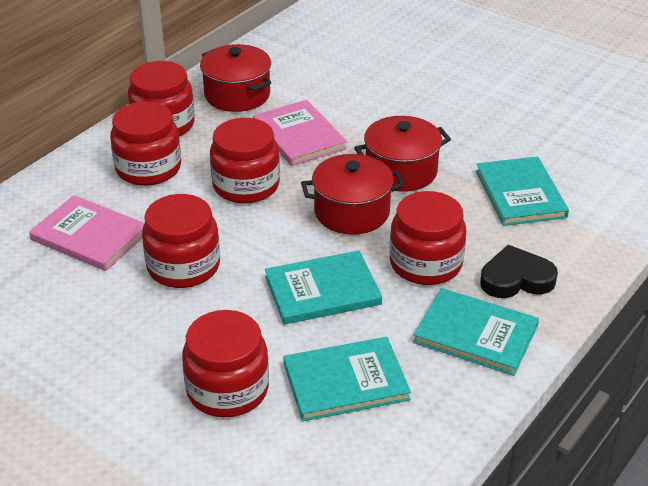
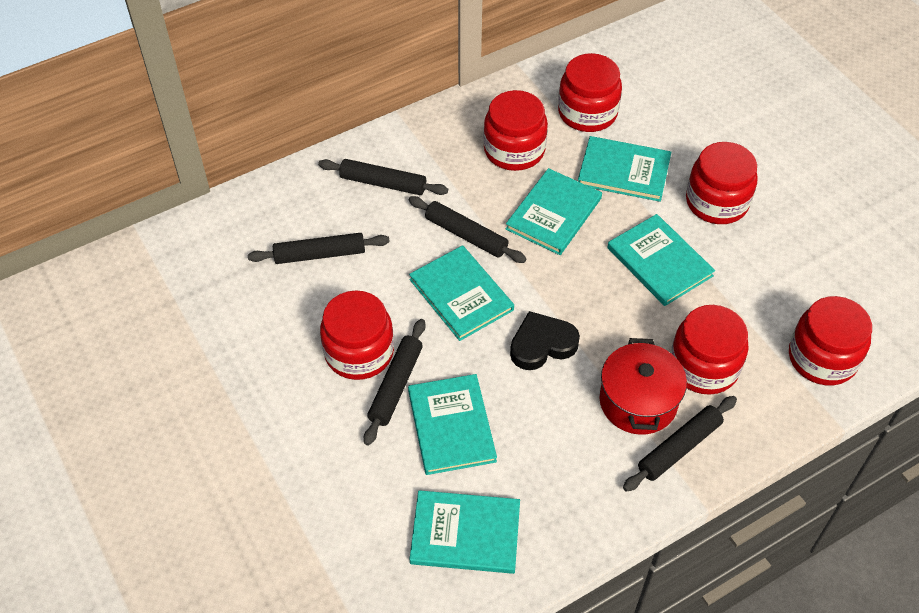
black rolling pin: 0 -> 5
pink book: 2 -> 0
red pot: 3 -> 1
turquoise book: 4 -> 6

